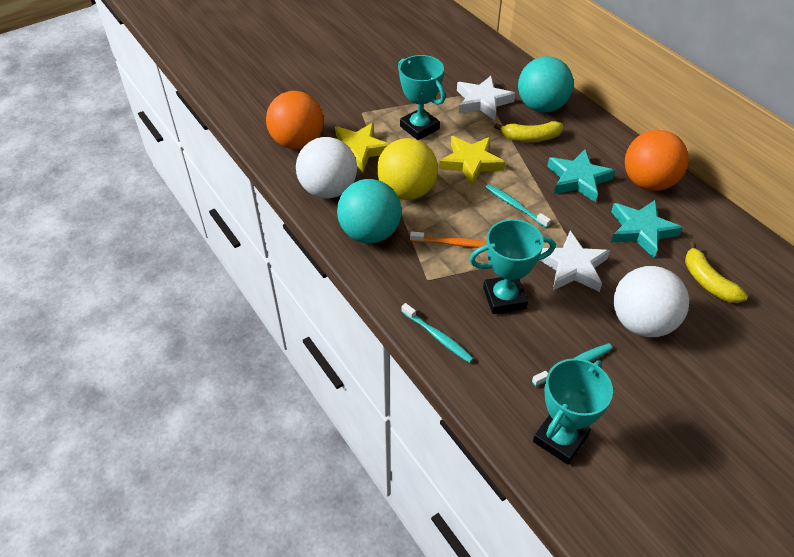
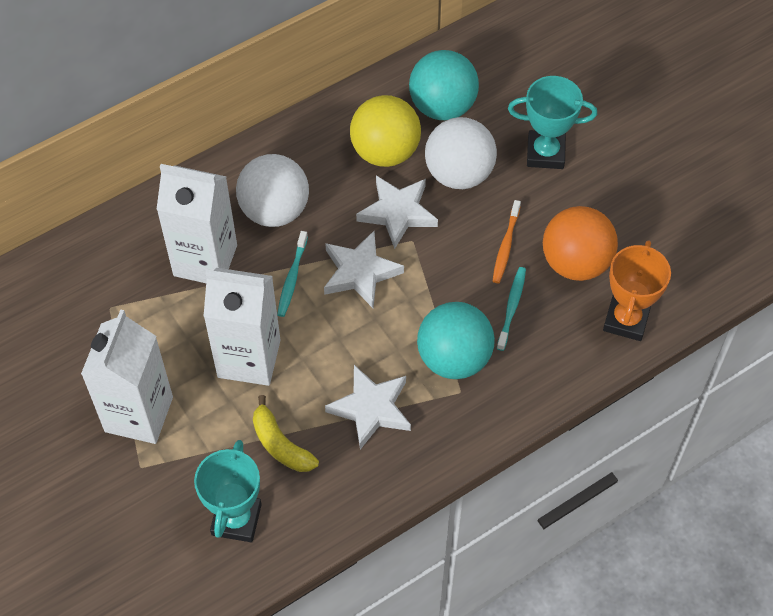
orange ball: 2 -> 1
orange trophy: 0 -> 1
turquoise star: 2 -> 0
turquoise toothbrush: 3 -> 2
turquoise trophy: 3 -> 2
white carton: 0 -> 3
white star: 2 -> 3
yellow banana: 2 -> 1
yellow star: 2 -> 0

